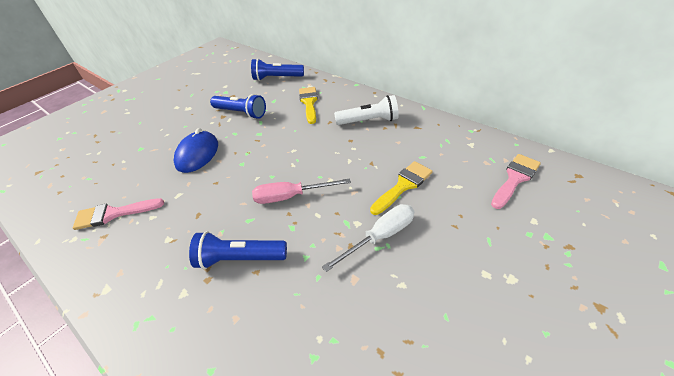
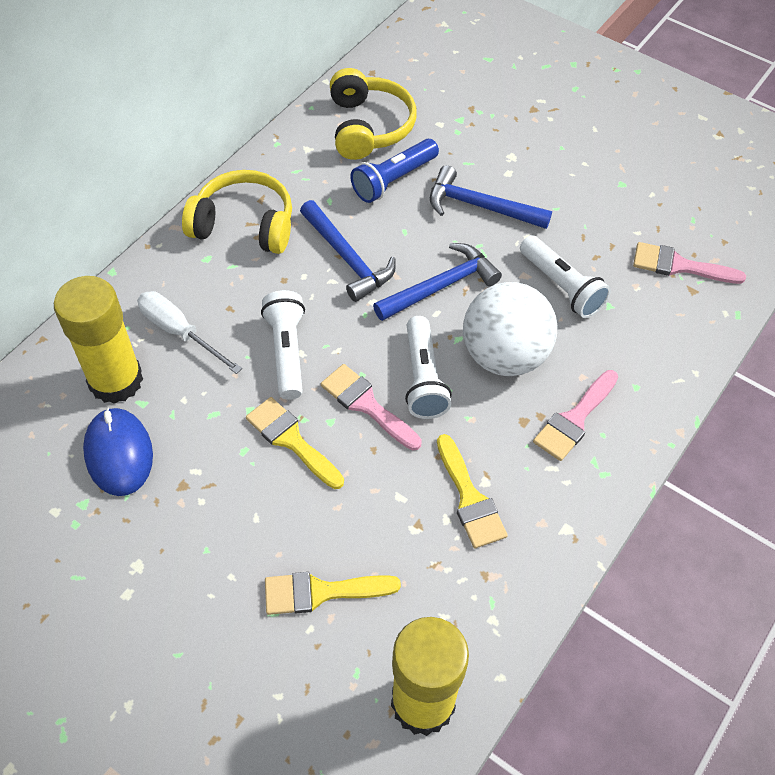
blue flashlight: 3 -> 1
blue hammer: 0 -> 3
pink brush: 2 -> 3
pink screwdriver: 1 -> 0
white ball: 0 -> 1
white flashlight: 1 -> 3
yellow brush: 2 -> 3
yellow glue stick: 0 -> 2
yellow headphones: 0 -> 2

